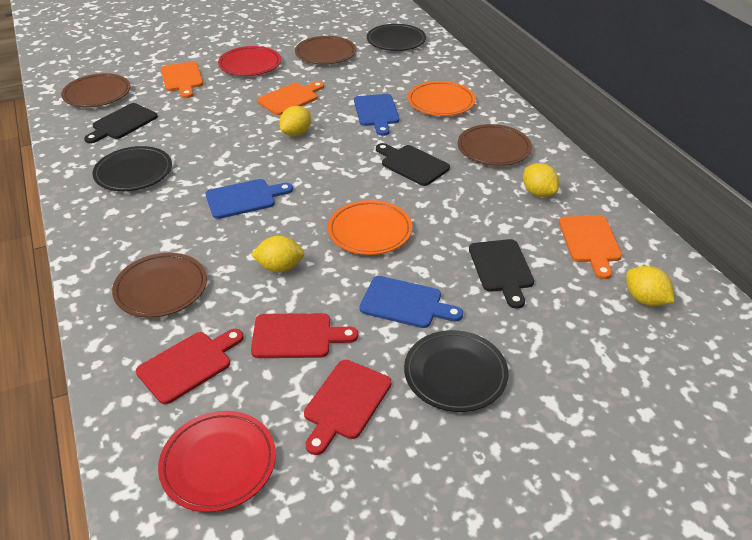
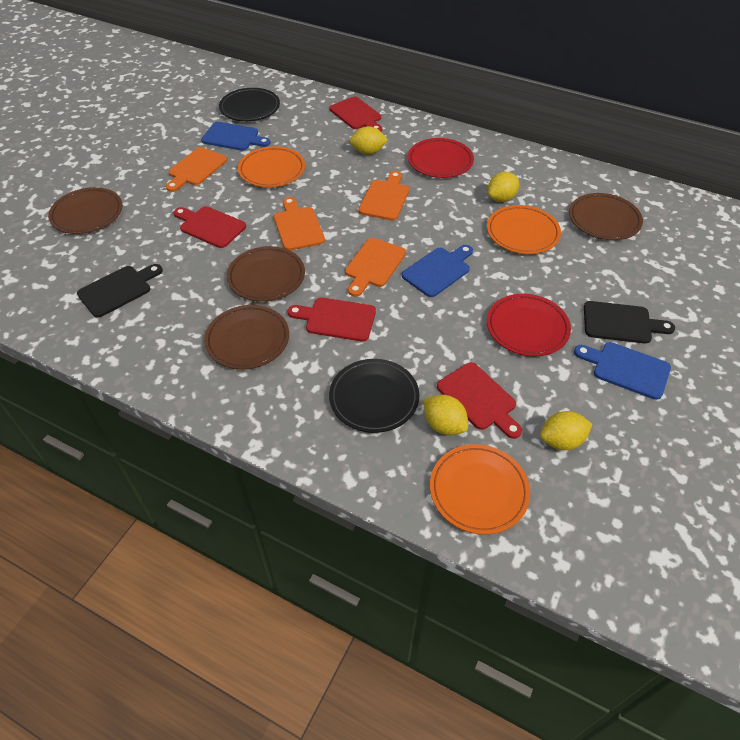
black cutting board: 3 -> 2
black plate: 3 -> 2
orange cutting board: 3 -> 4
orange plate: 2 -> 3
red cutting board: 3 -> 4

